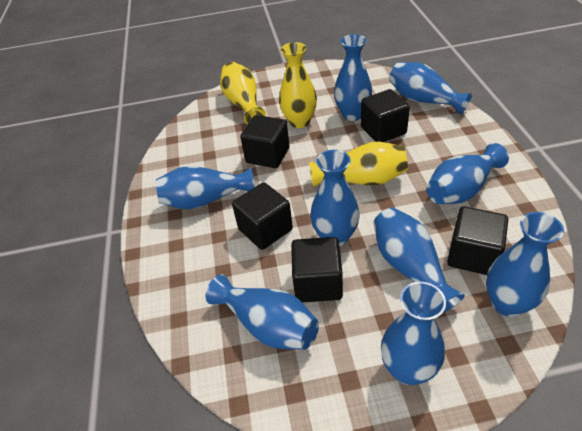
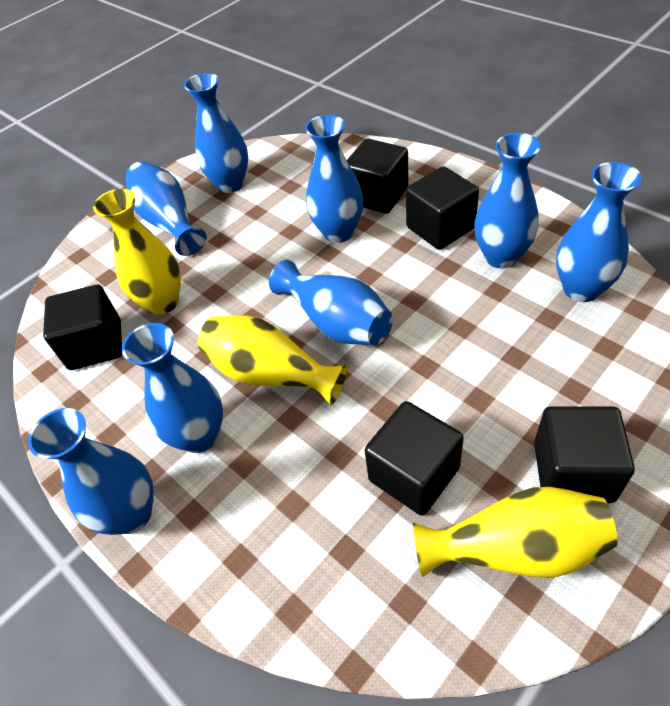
blue vase: 9 -> 8

